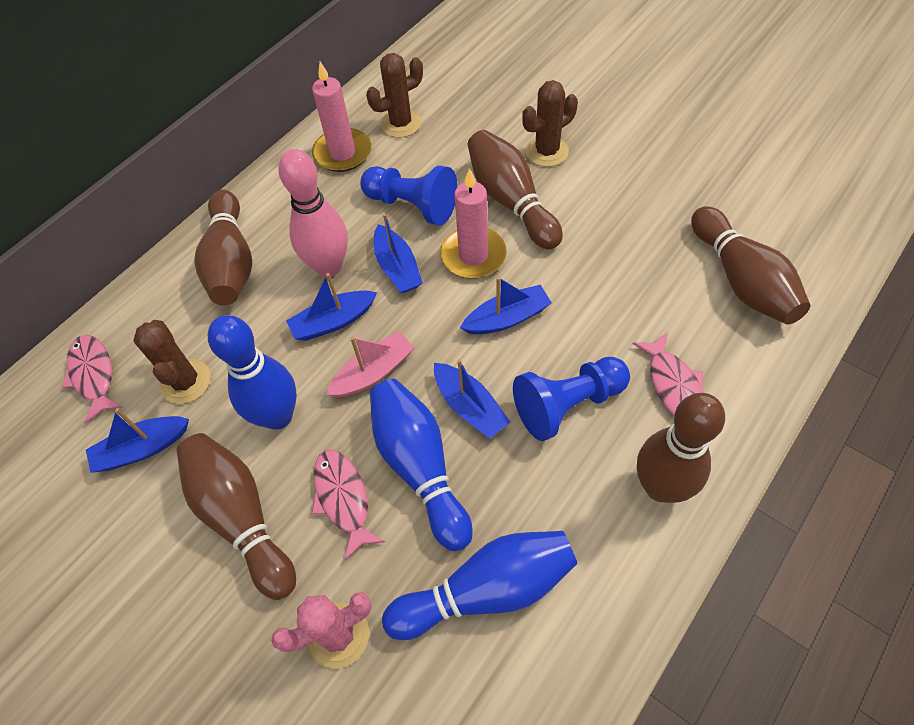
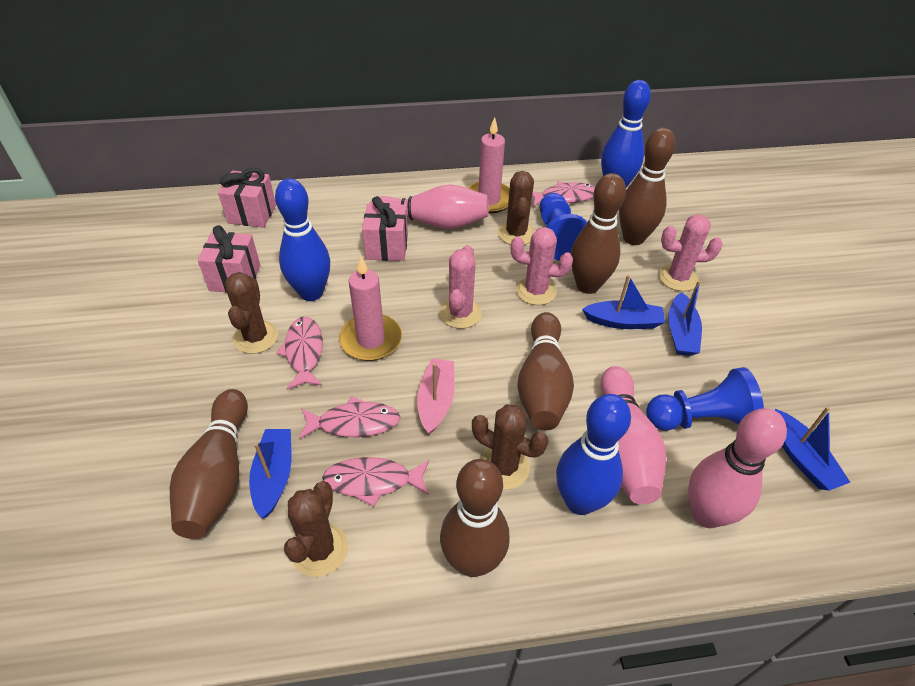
blue boat: 5 -> 4
brown cactus: 3 -> 4
pink bowling pin: 1 -> 3
pink cactus: 1 -> 3
pink fish: 3 -> 4
pink gift: 0 -> 3

